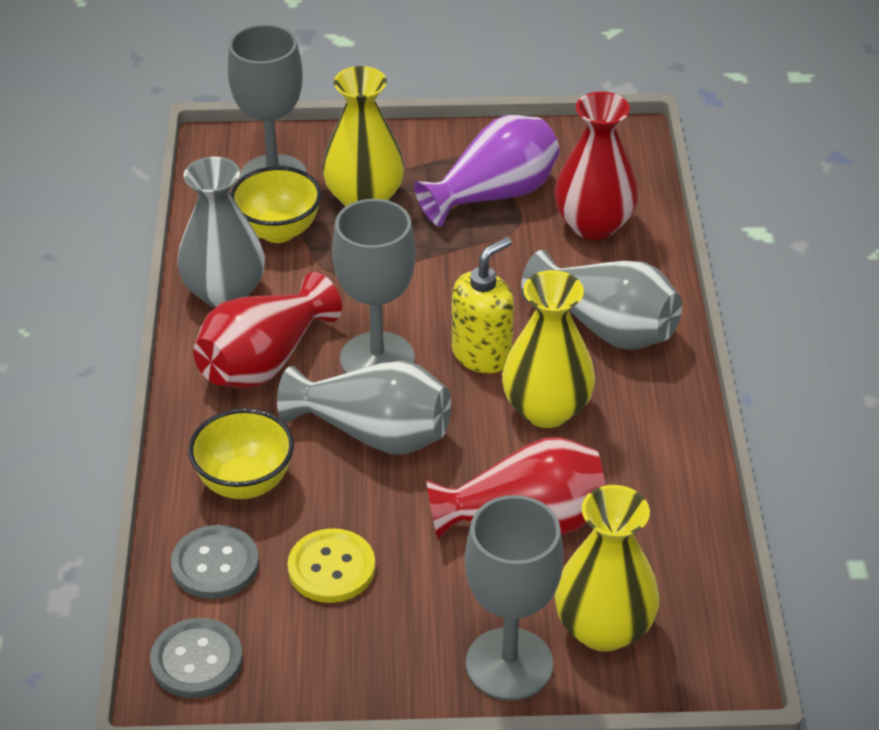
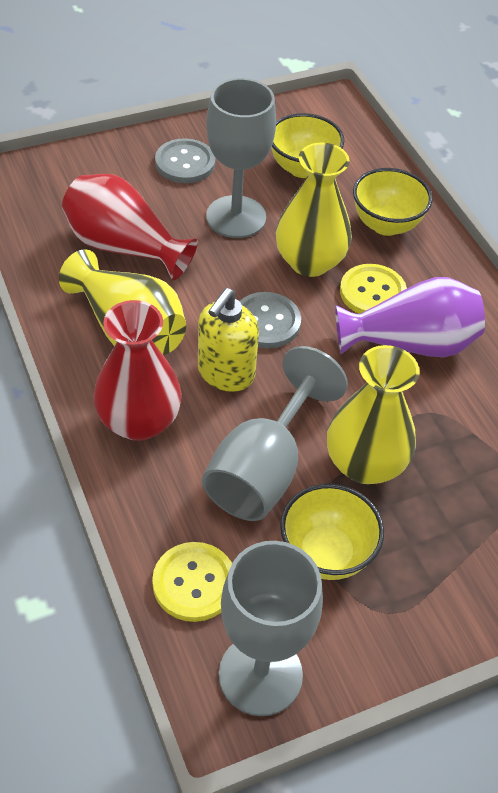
grey vase: 3 -> 0
red vase: 3 -> 2
yellow bowl: 2 -> 3
yellow button: 1 -> 2

